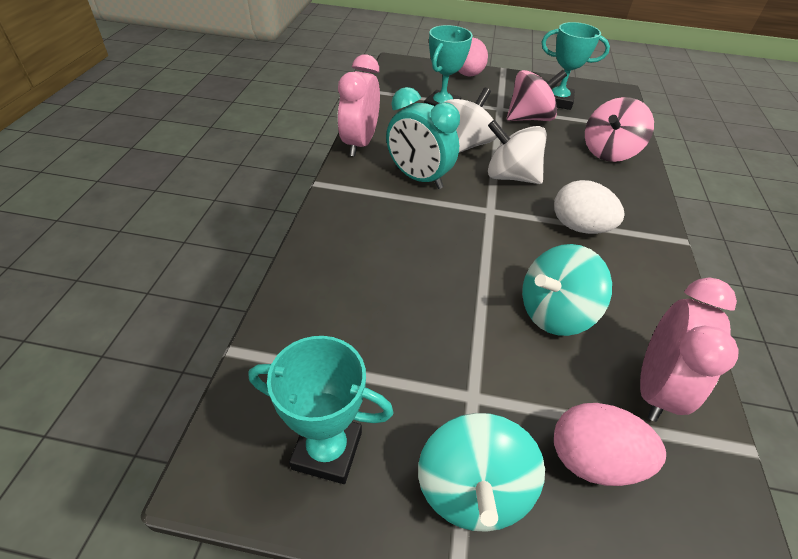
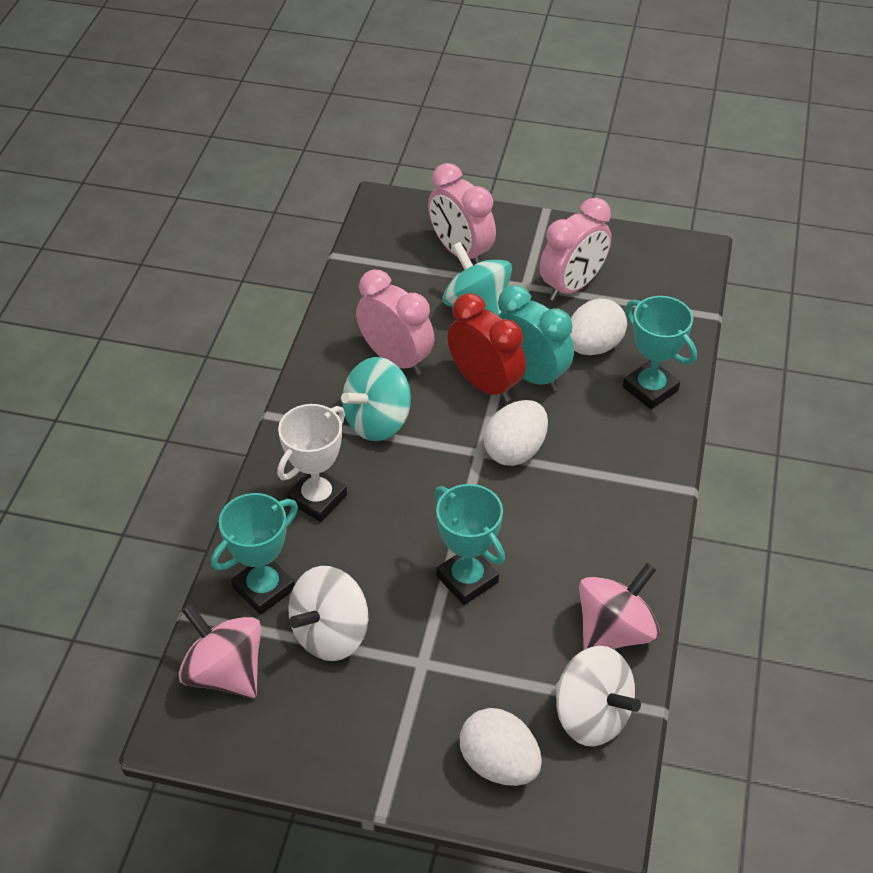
pink clock: 2 -> 3
pink egg: 2 -> 0
red clock: 0 -> 1
white egg: 1 -> 3
white trophy: 0 -> 1

